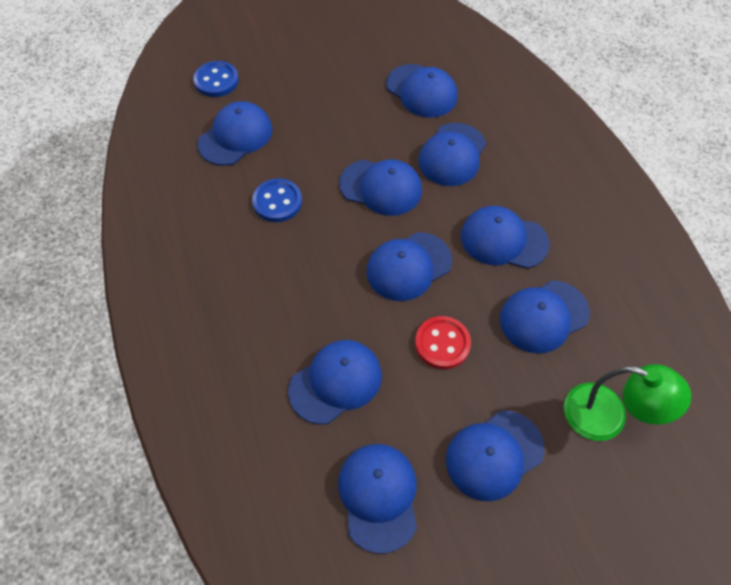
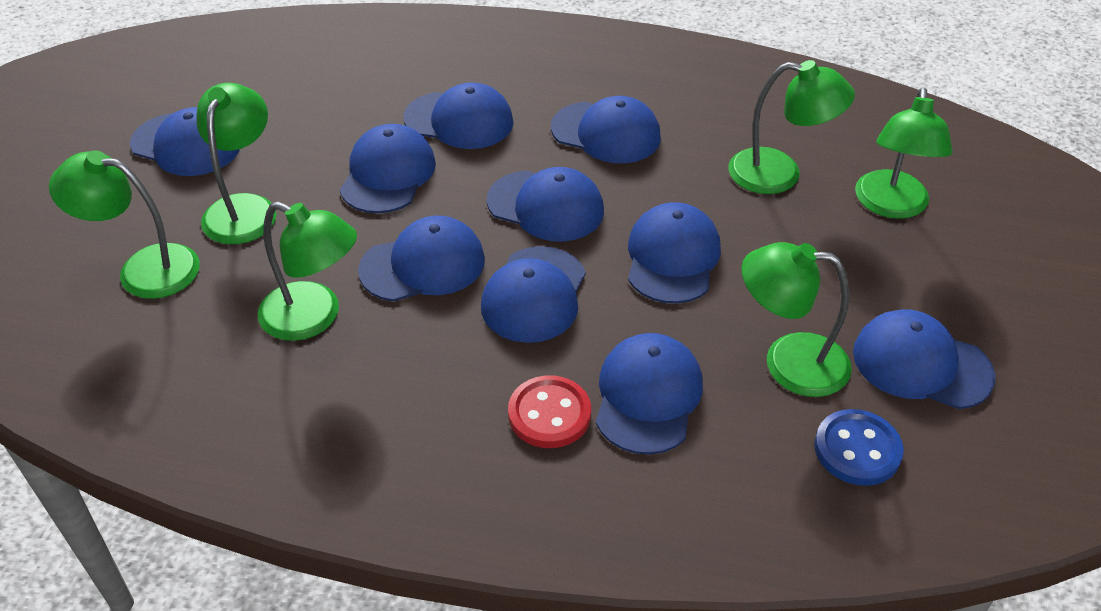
blue button: 2 -> 1
green lamp: 1 -> 6

